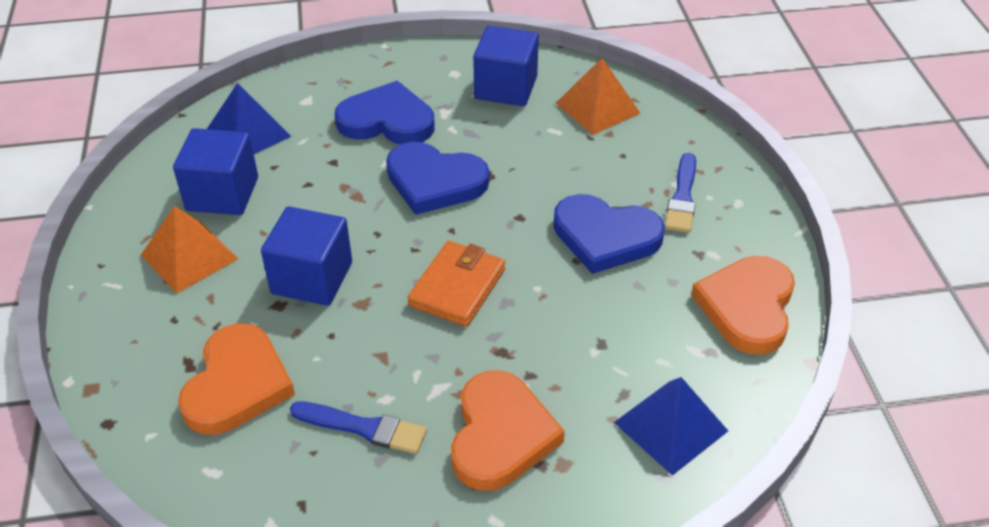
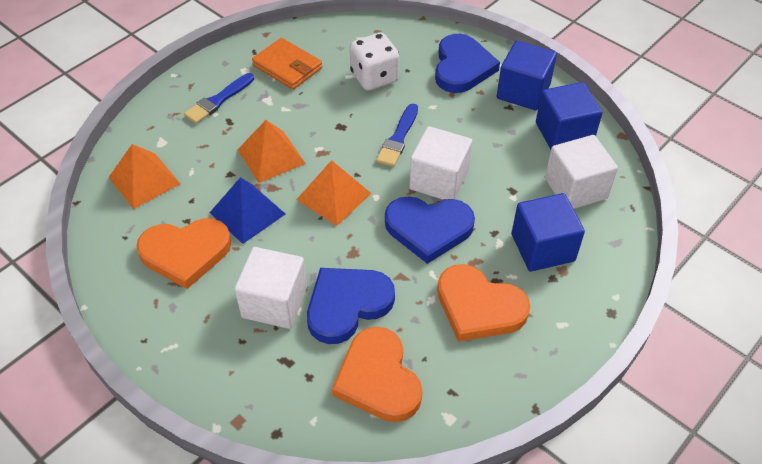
blue pyramid: 2 -> 1
orange pyramid: 2 -> 3
white cube: 0 -> 3
white dice: 0 -> 1

